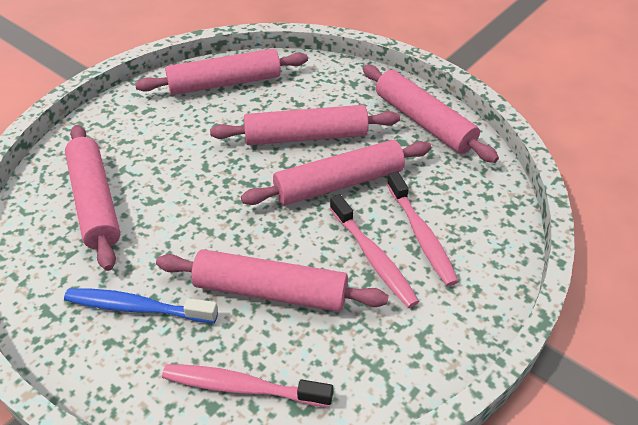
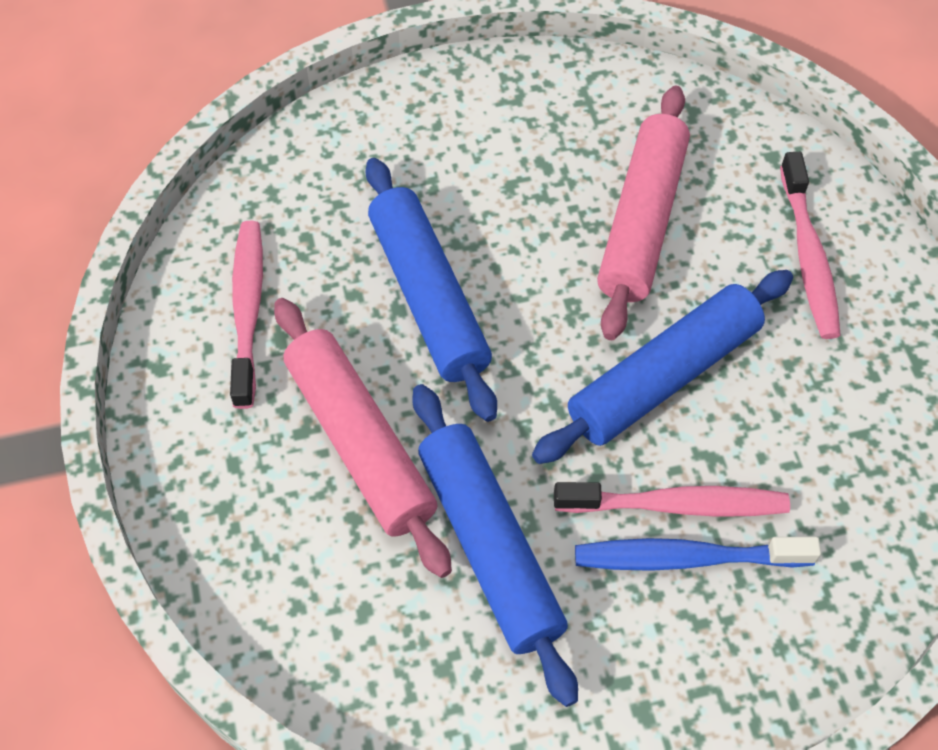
blue rolling pin: 0 -> 3
pink rolling pin: 6 -> 2

